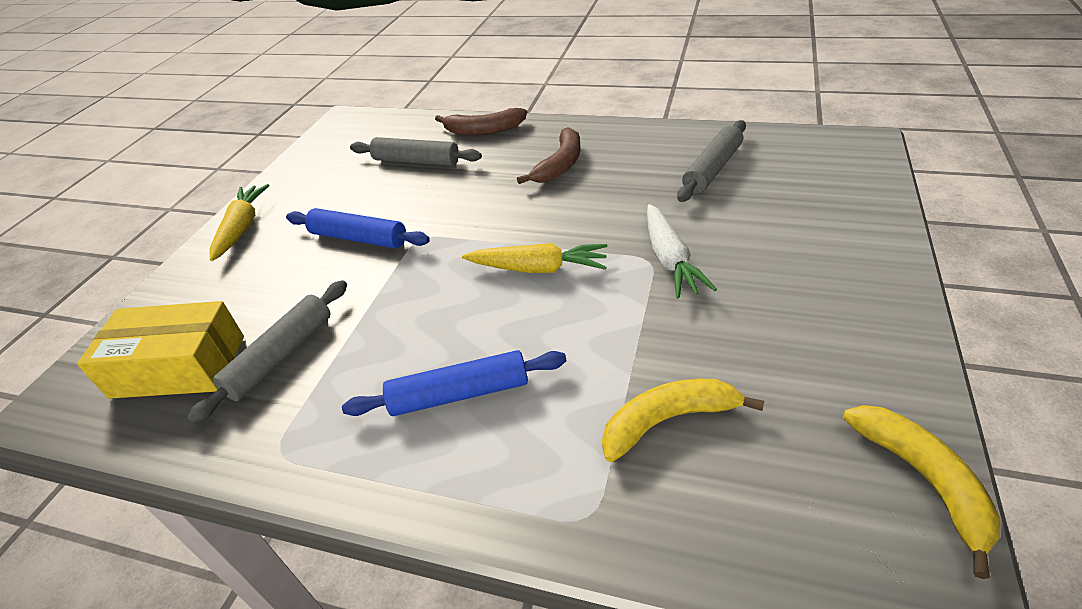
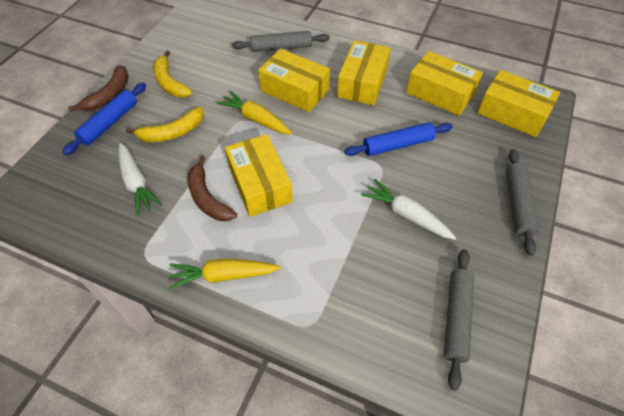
white carrot: 1 -> 2
yellow box: 1 -> 5

